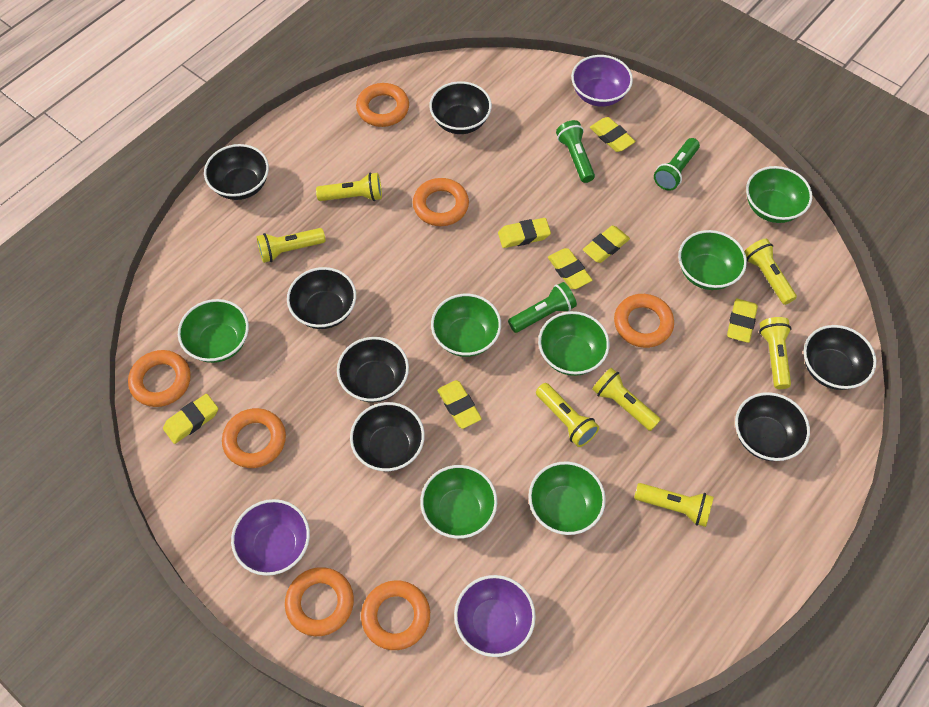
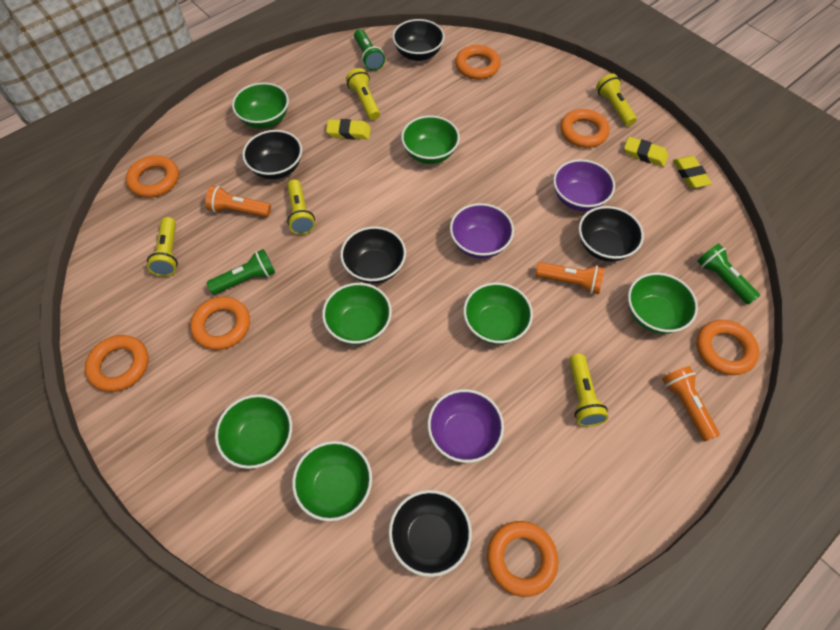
black bowl: 7 -> 5
orange flashlight: 0 -> 3
yellow eraser: 7 -> 3
yellow flashlight: 7 -> 5

